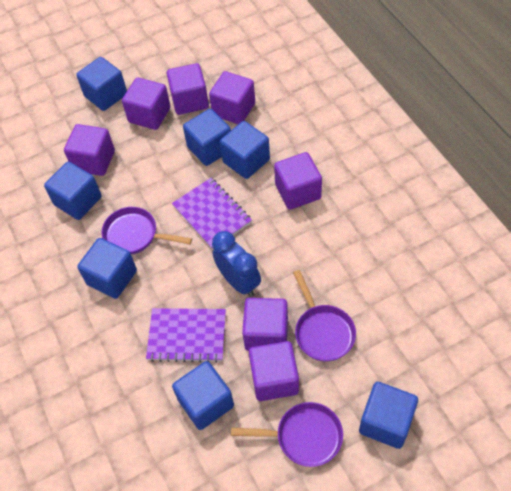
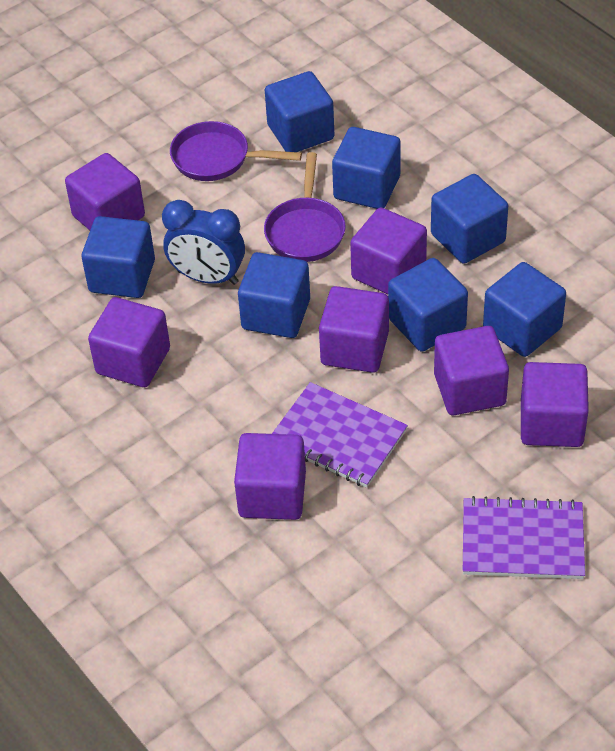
purple pan: 3 -> 2

